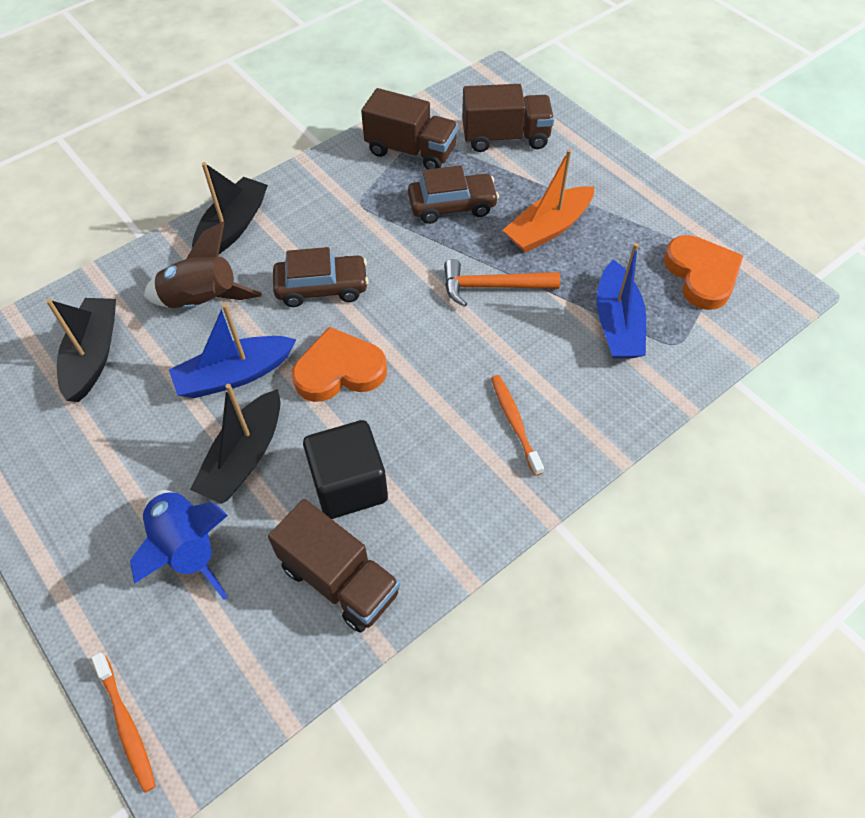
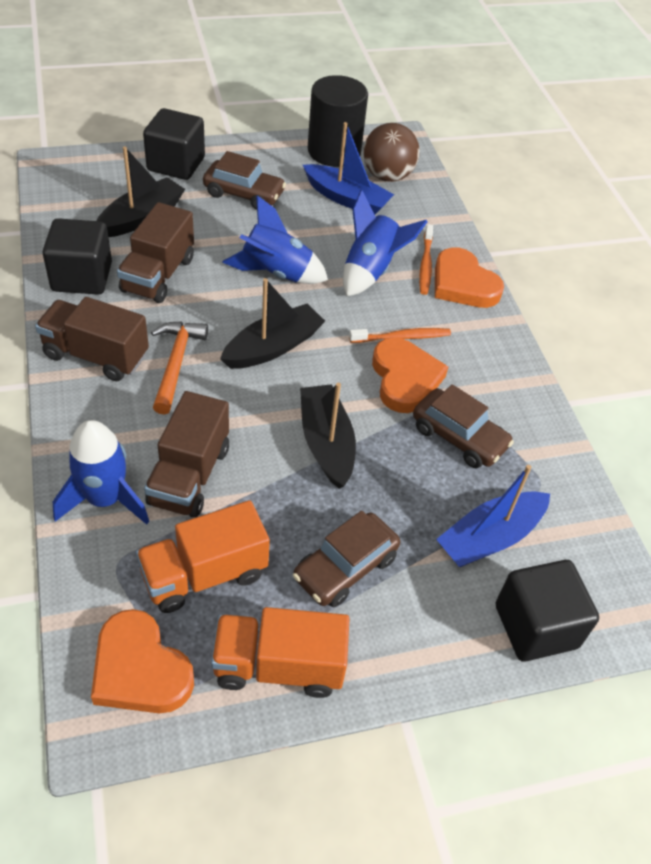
black cube: 1 -> 3
black cylinder: 0 -> 1
blue rocket: 1 -> 3
brown ball: 0 -> 1
brown car: 2 -> 3
brown rocket: 1 -> 0
orange boat: 1 -> 0
orange heart: 2 -> 3
orange truck: 0 -> 2

